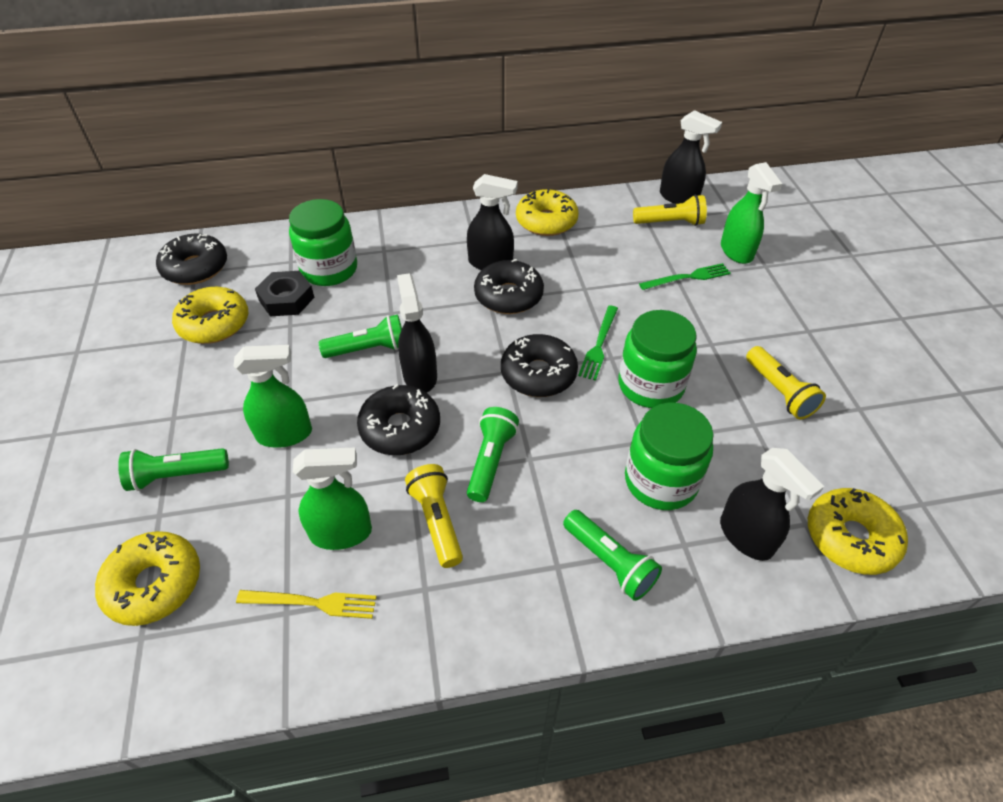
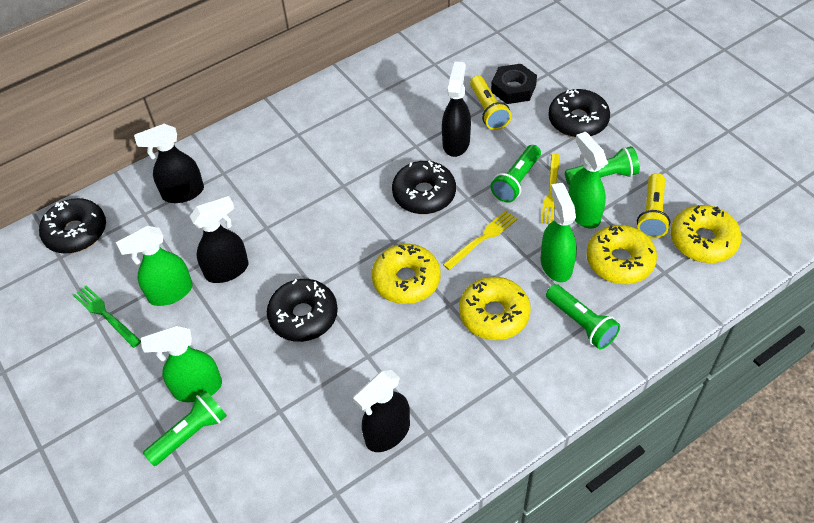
green fork: 2 -> 1
green jar: 3 -> 0
green spray bottle: 3 -> 4
yellow flashlight: 3 -> 2
yellow fork: 1 -> 2

